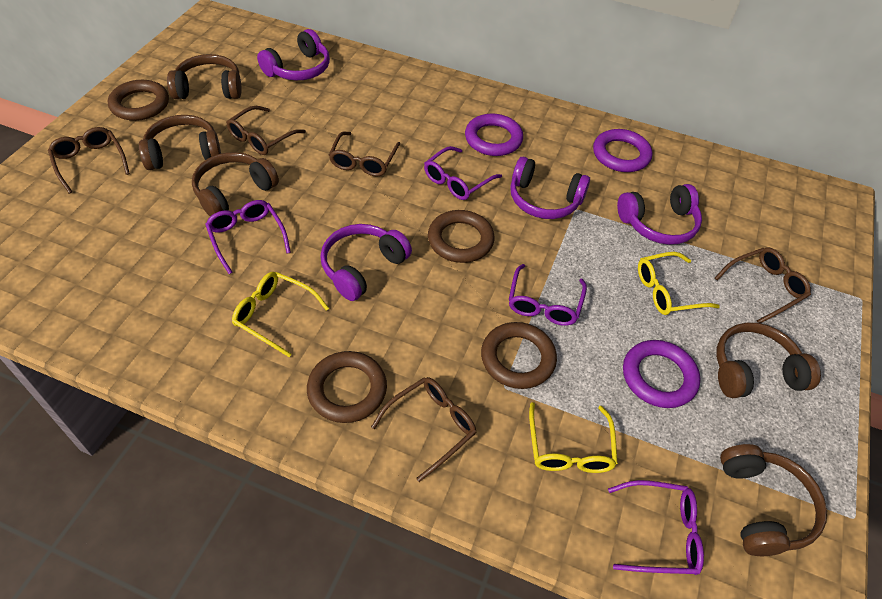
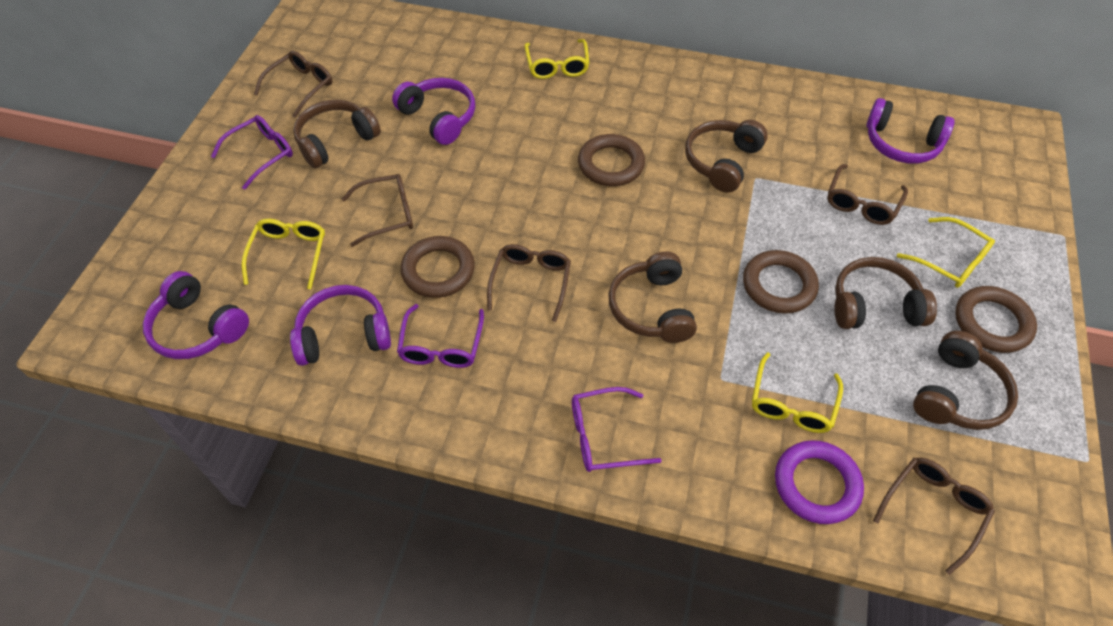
purple glasses: 4 -> 3
purple ring: 3 -> 1
yellow glasses: 3 -> 4

